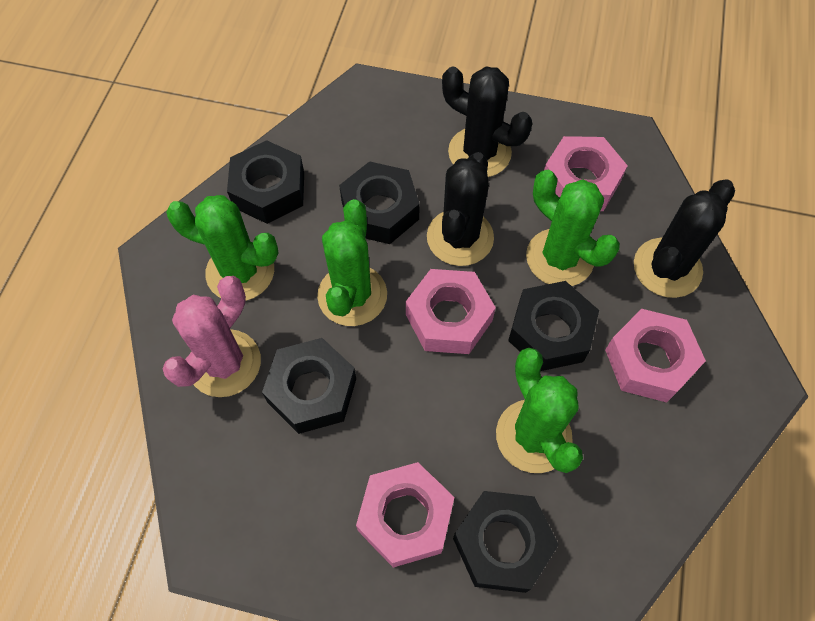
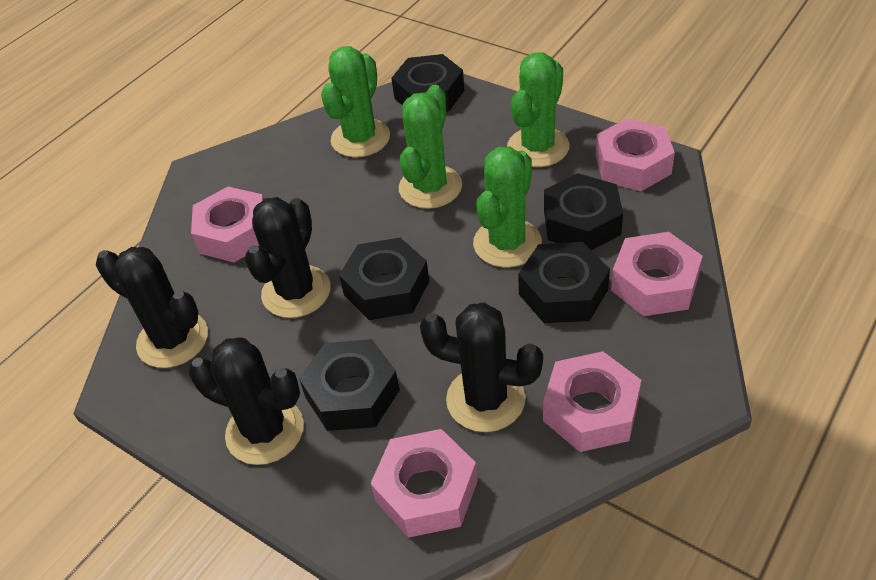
black cactus: 3 -> 4
pink cactus: 1 -> 0
pink nut: 4 -> 5

